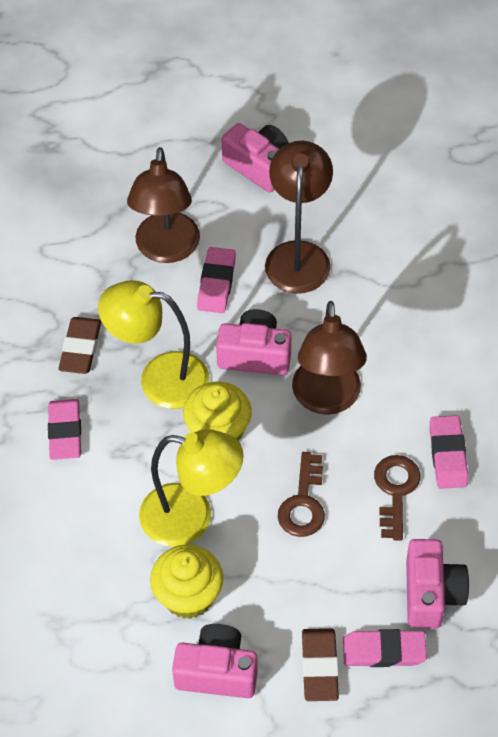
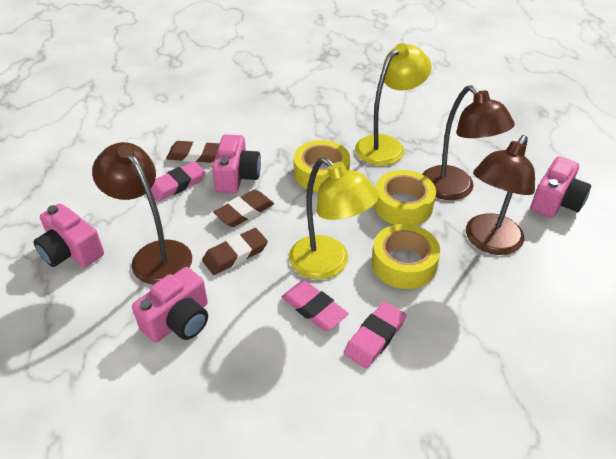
brown eraser: 2 -> 3
brown key: 2 -> 0
pink eraser: 4 -> 3
yellow cupcake: 2 -> 0
yellow tape: 0 -> 3

